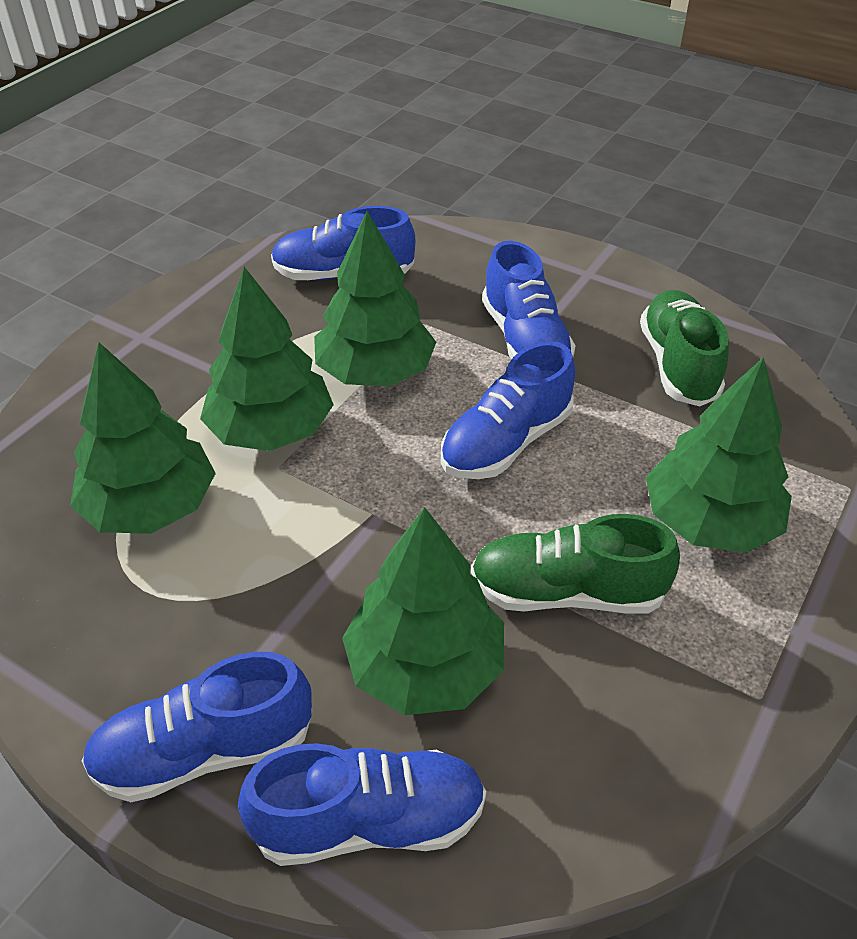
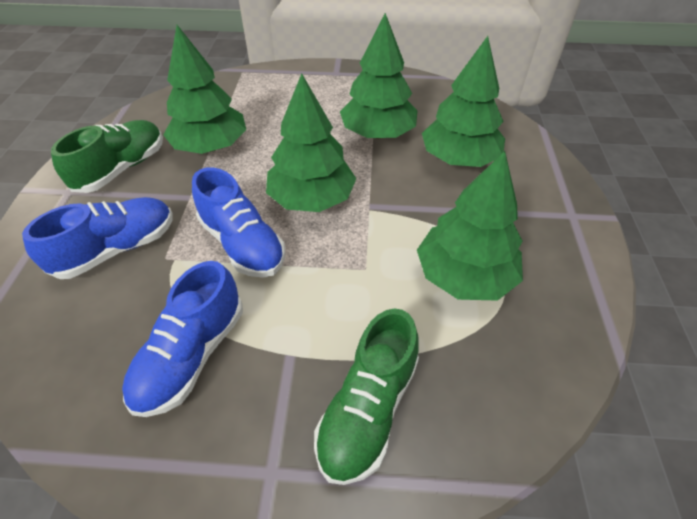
blue shoe: 5 -> 3

